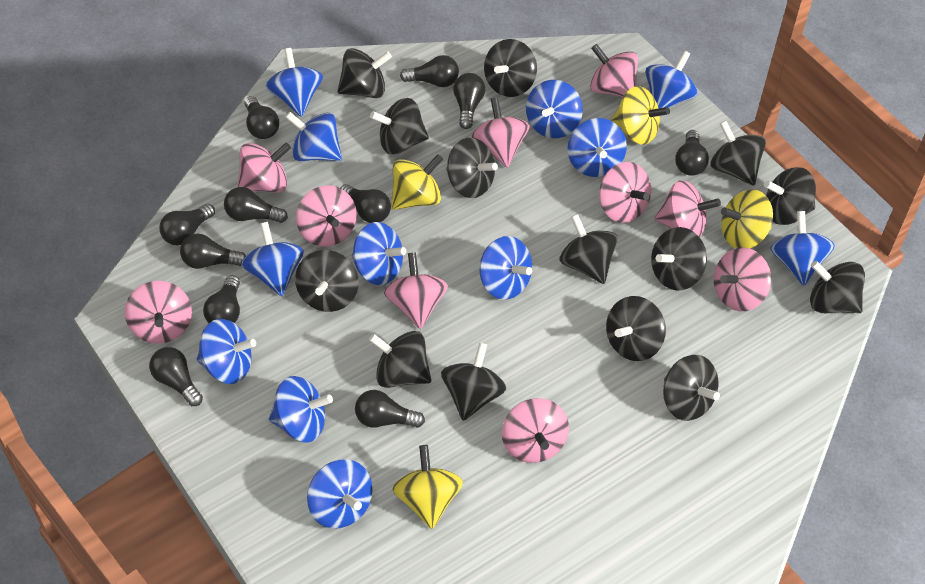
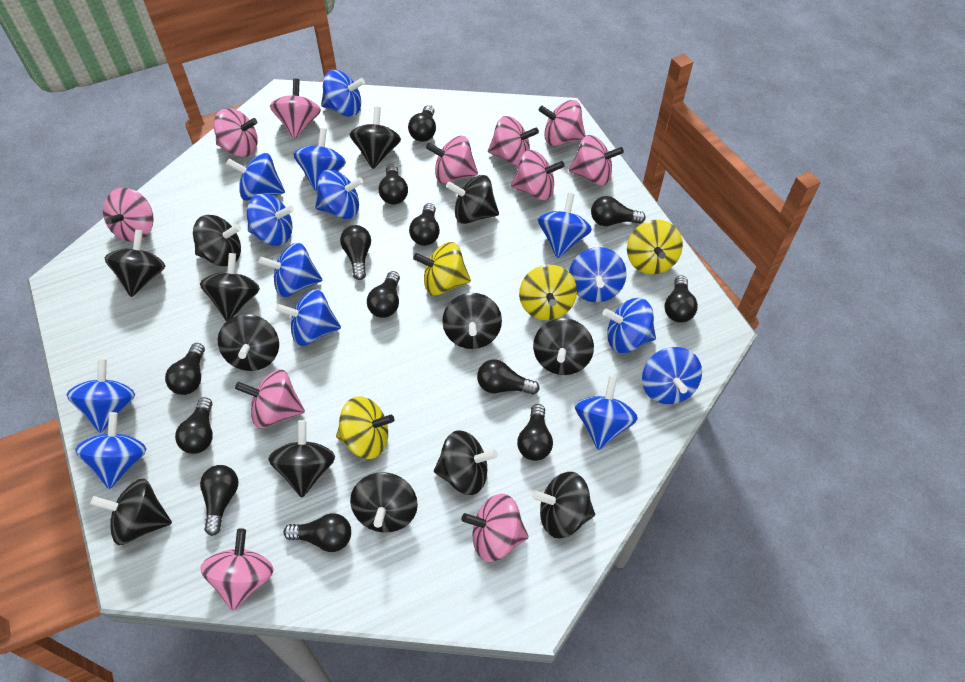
black light bulb: 11 -> 13
black spinning top: 14 -> 13
blue spinning top: 12 -> 14
pink spinning top: 10 -> 11

